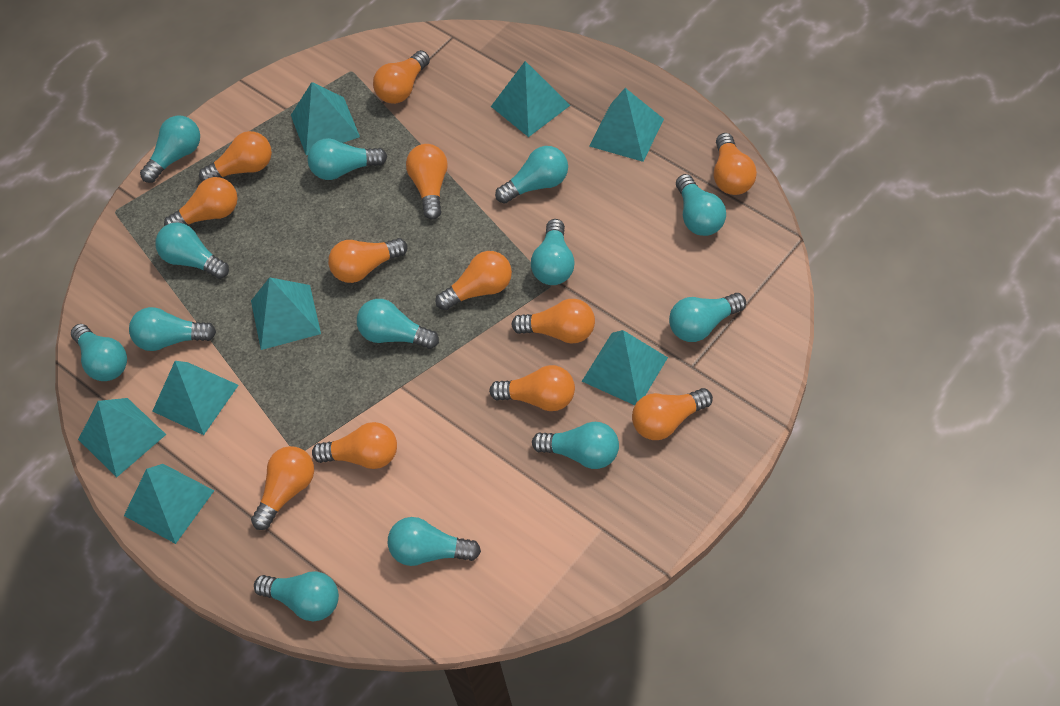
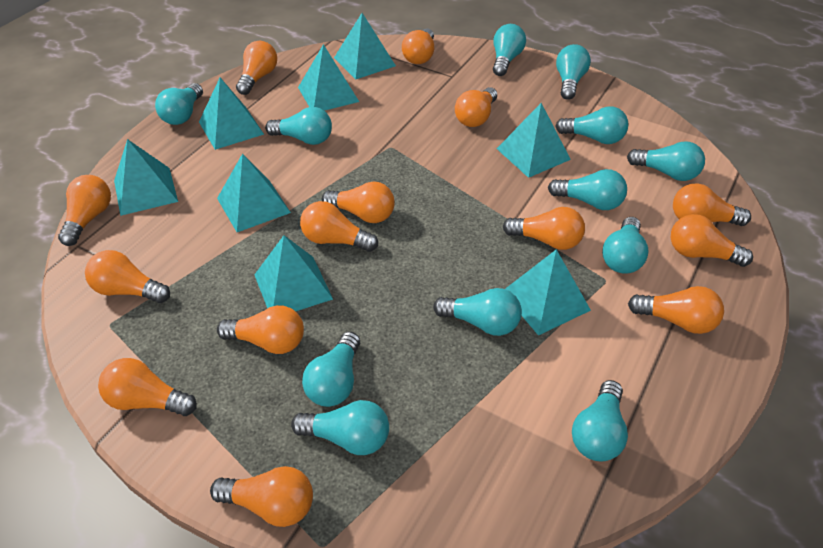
orange light bulb: 12 -> 14
turquoise light bulb: 13 -> 12

